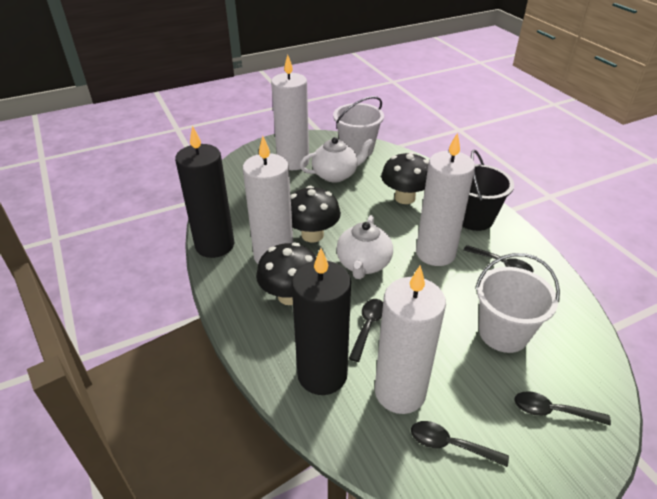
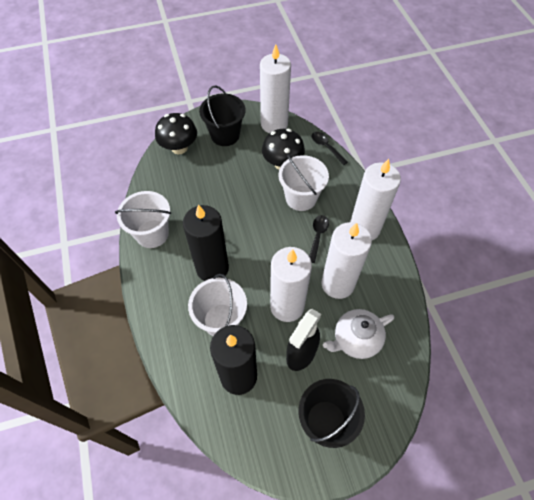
black bucket: 1 -> 2
black mushroom: 3 -> 2
black spoon: 4 -> 2
black spray bottle: 0 -> 1
white bucket: 2 -> 3
white teapot: 2 -> 1

